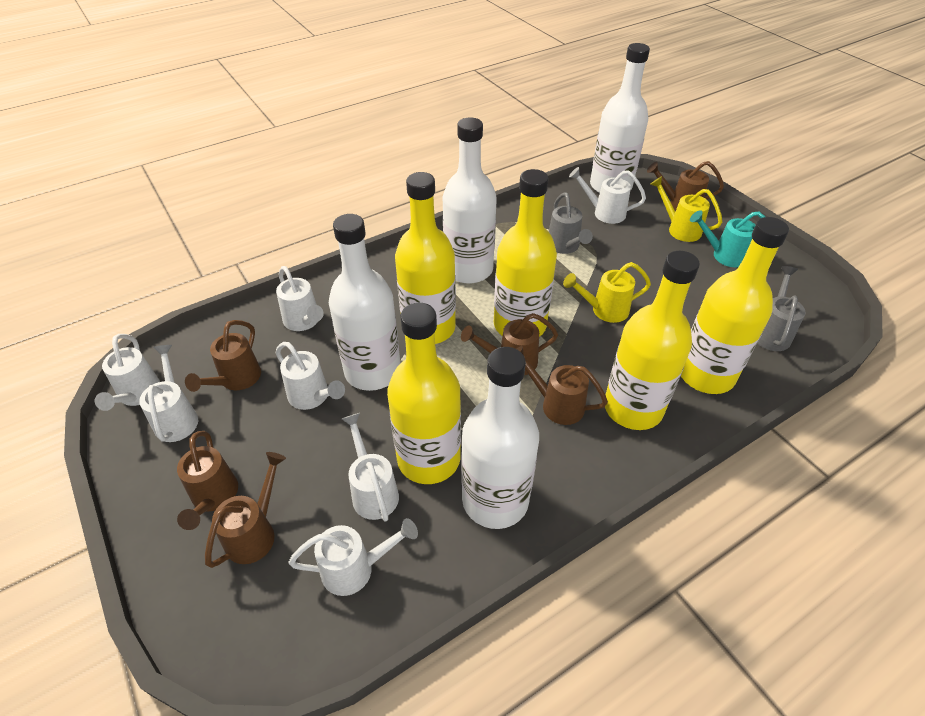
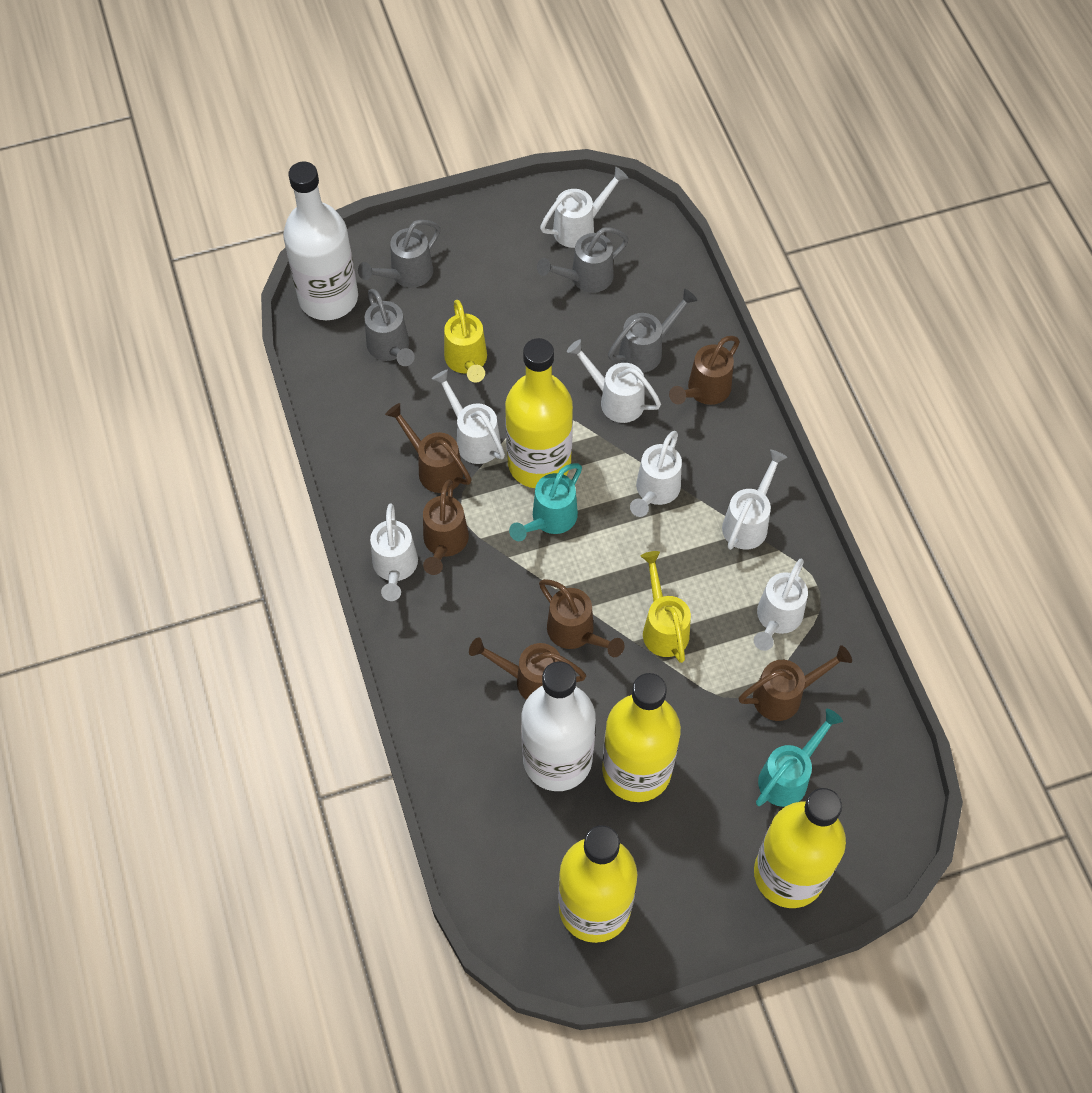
grey watering can: 2 -> 4
turquoise watering can: 1 -> 2
white bottle: 4 -> 2
yellow bottle: 5 -> 4

